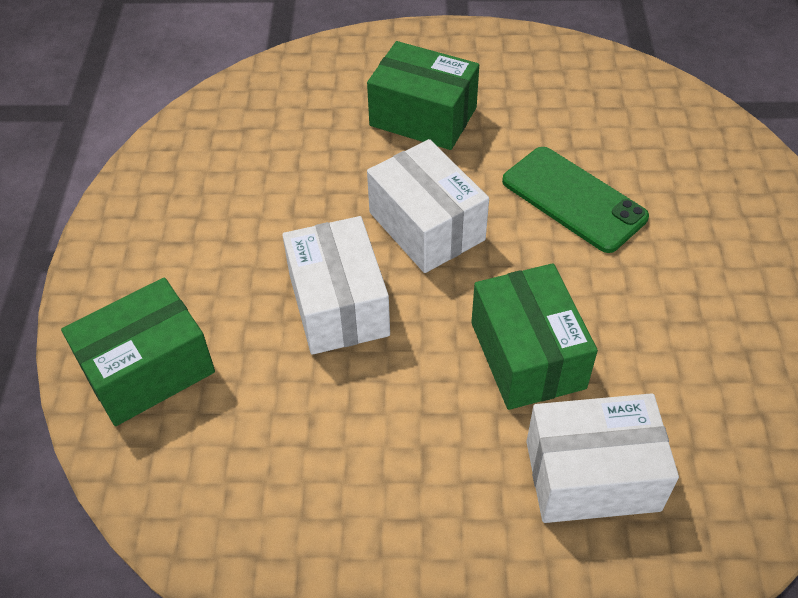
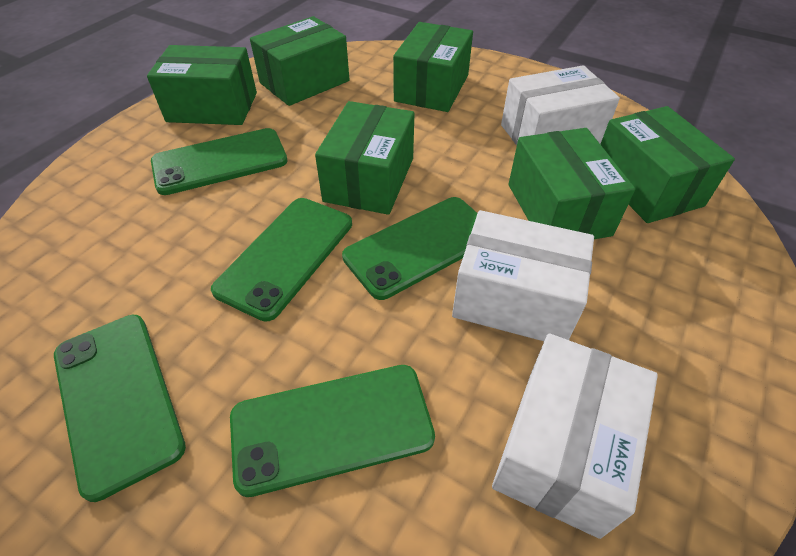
green box: 3 -> 6
green phone: 1 -> 5

